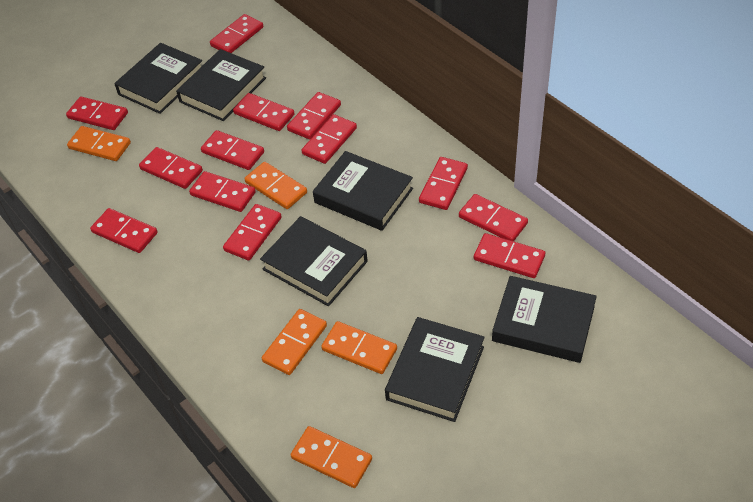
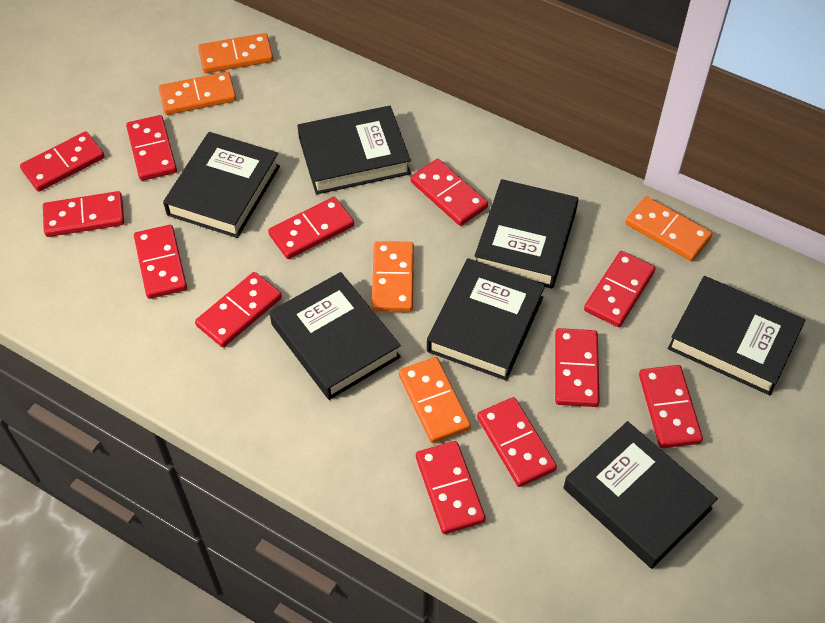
black book: 6 -> 7
red domino: 13 -> 12

